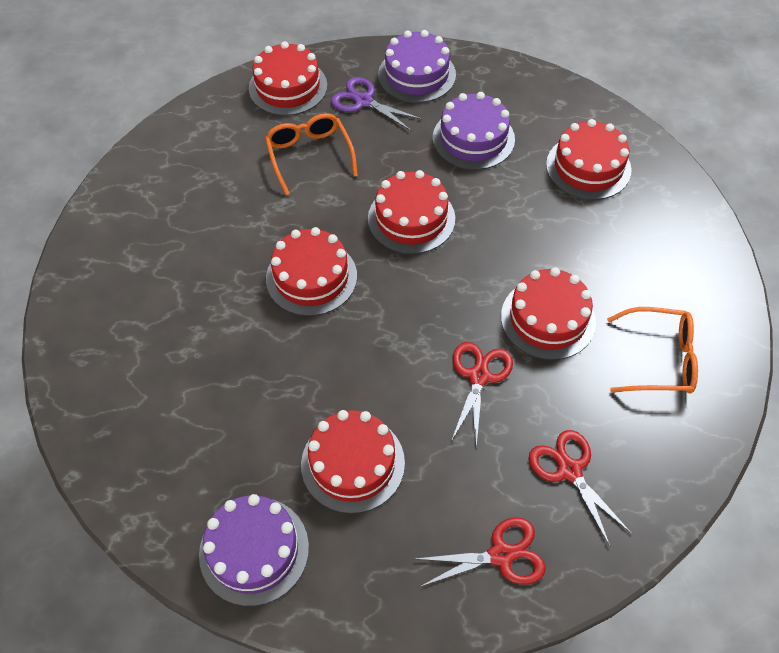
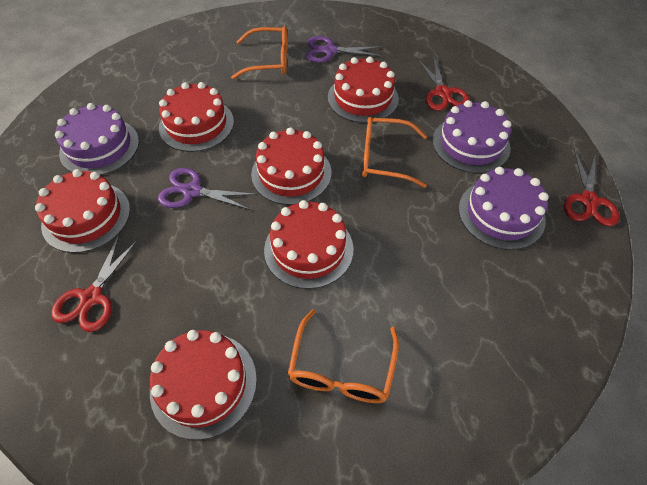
orange glasses: 2 -> 3
purple scissors: 1 -> 2

